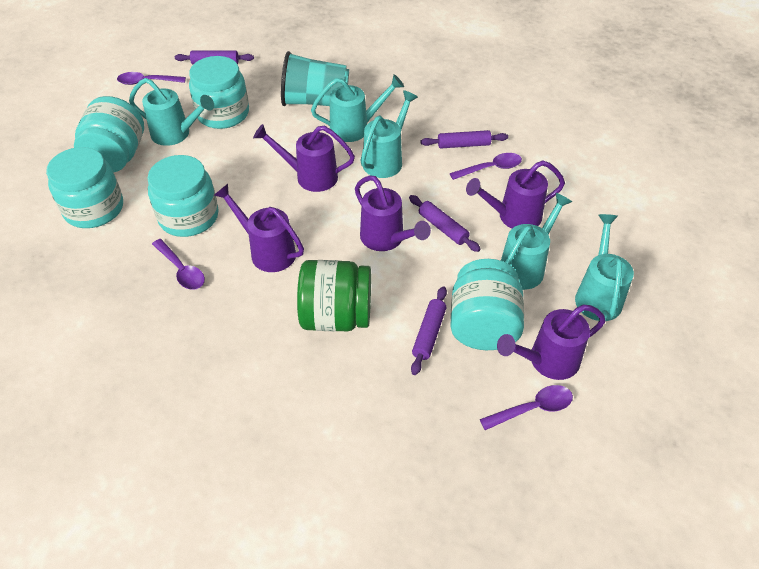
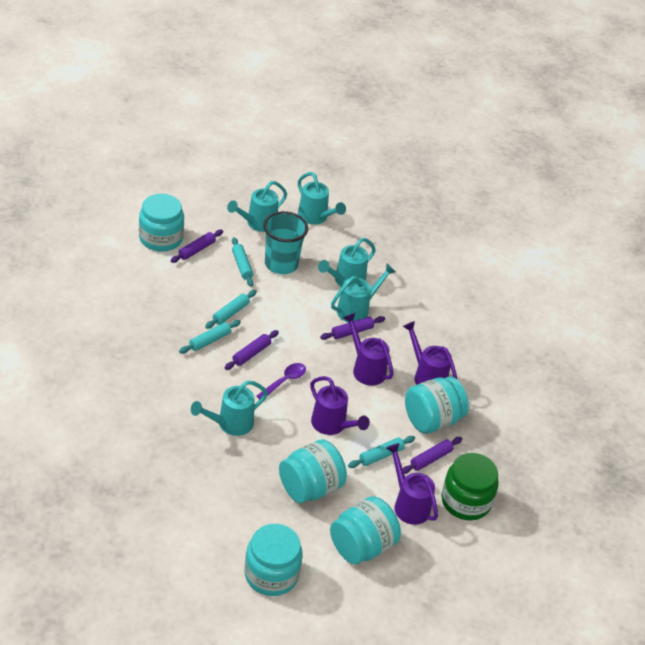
purple spoon: 4 -> 1
purple watering can: 5 -> 4
turquoise rolling pin: 0 -> 4

